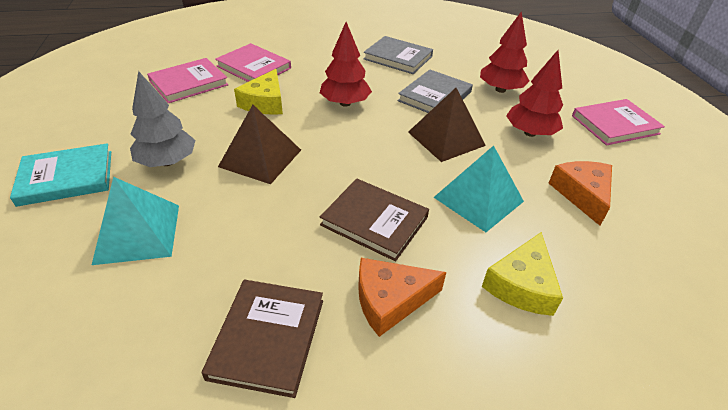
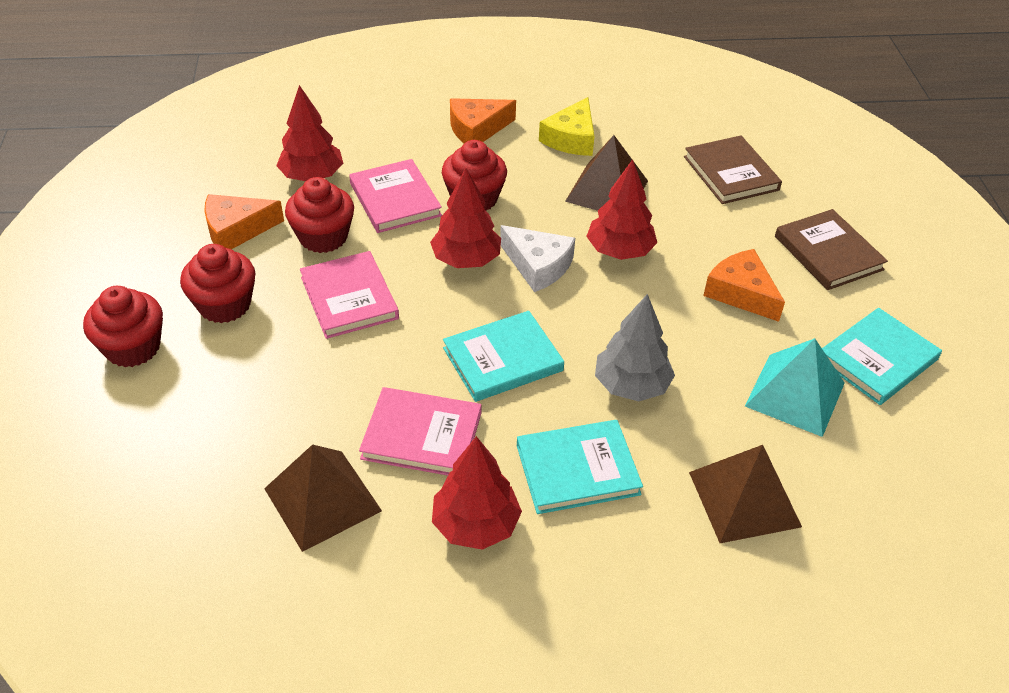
brown pyramid: 2 -> 3
grey book: 2 -> 0
orange cheese: 2 -> 3
red cupcake: 0 -> 4
red tree: 3 -> 4
turquoise book: 1 -> 3
turquoise pyramid: 2 -> 1
white cheese: 0 -> 1
yellow cheese: 2 -> 1

